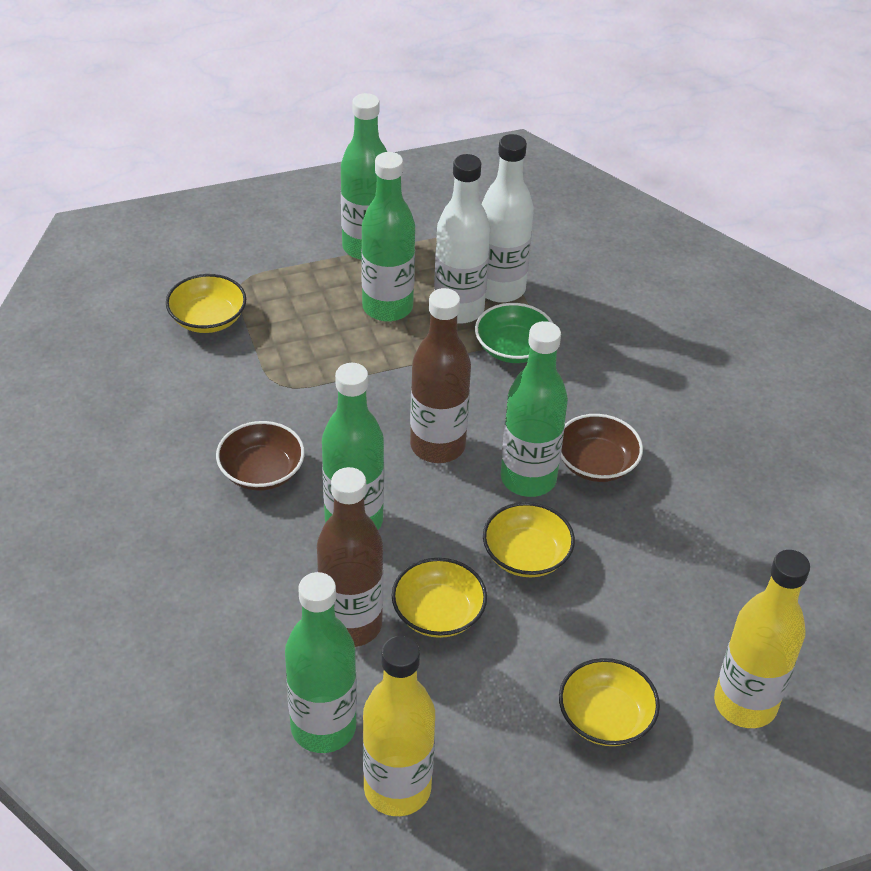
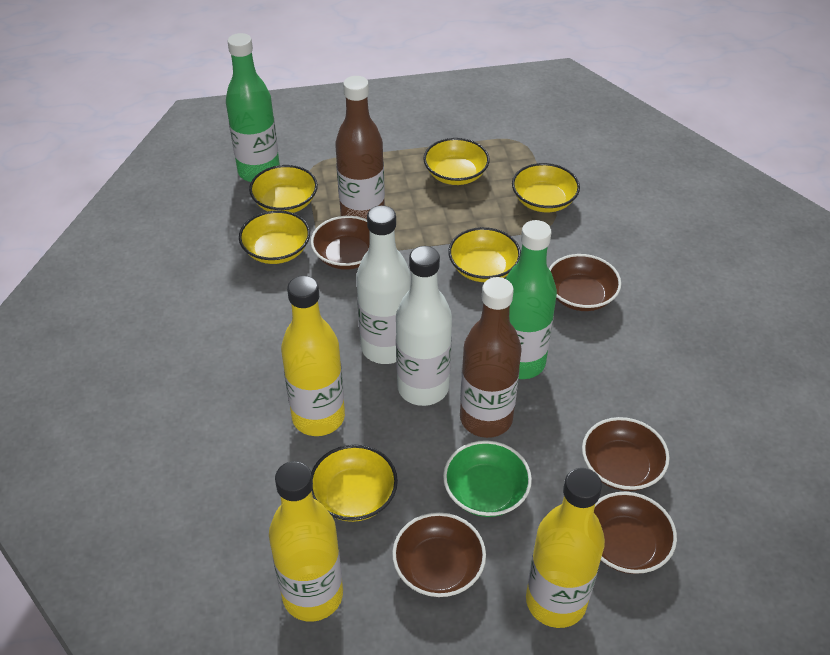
brown bowl: 2 -> 5
green bottle: 5 -> 2
yellow bottle: 2 -> 3
yellow bowl: 4 -> 6

